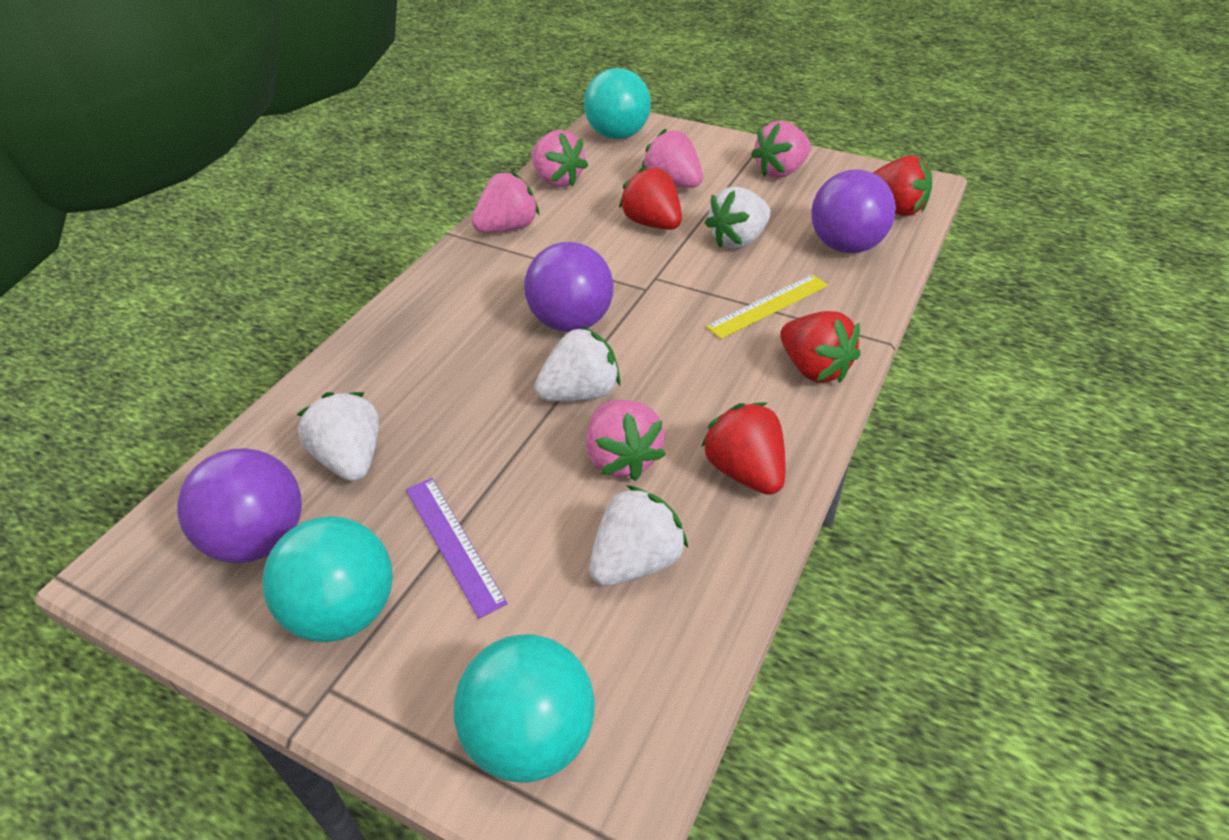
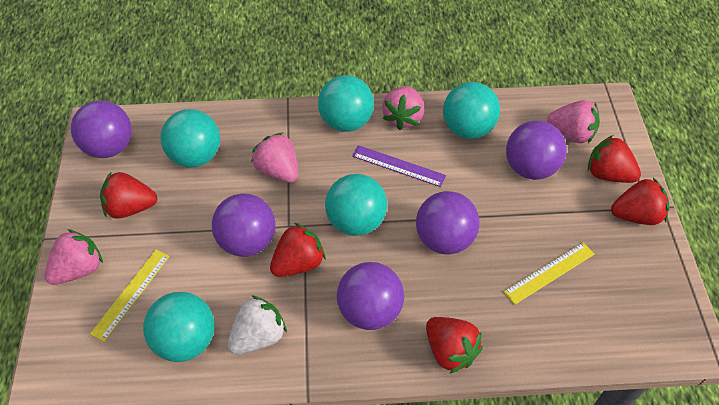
pink strawberry: 5 -> 4
purple ball: 3 -> 5
red strawberry: 4 -> 5
turquoise ball: 3 -> 5
white strawberry: 4 -> 1
yellow ruler: 1 -> 2

